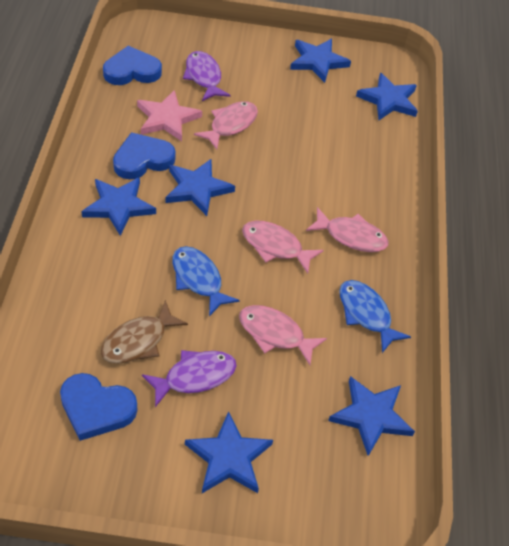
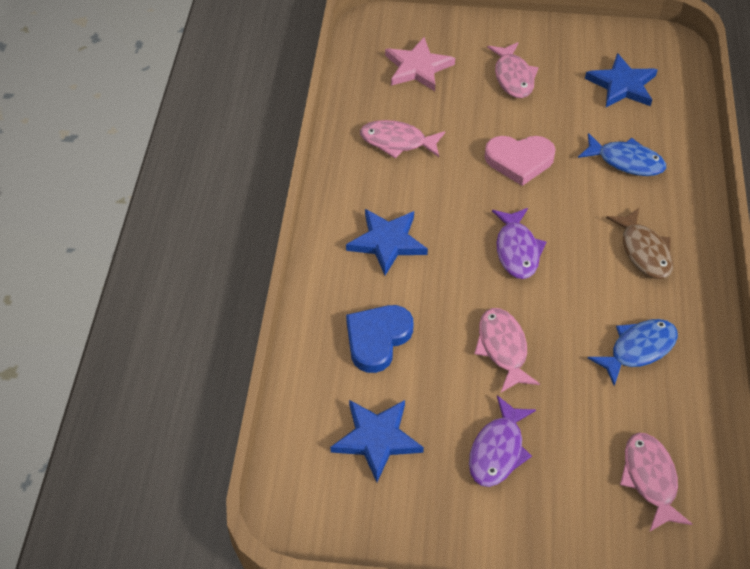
blue heart: 3 -> 1
blue star: 6 -> 3
pink heart: 0 -> 1

